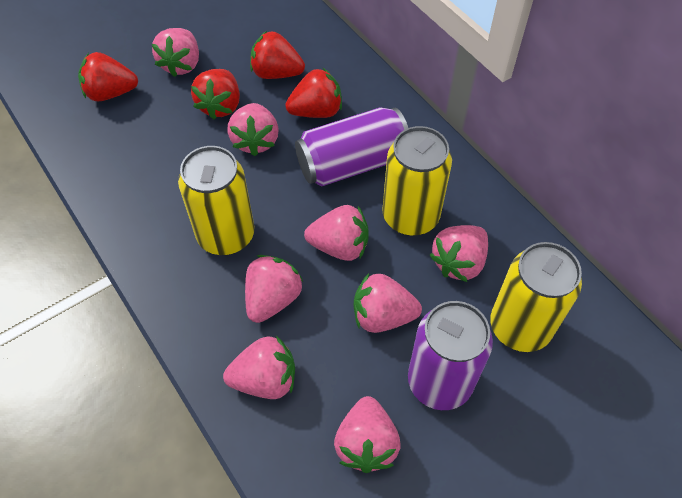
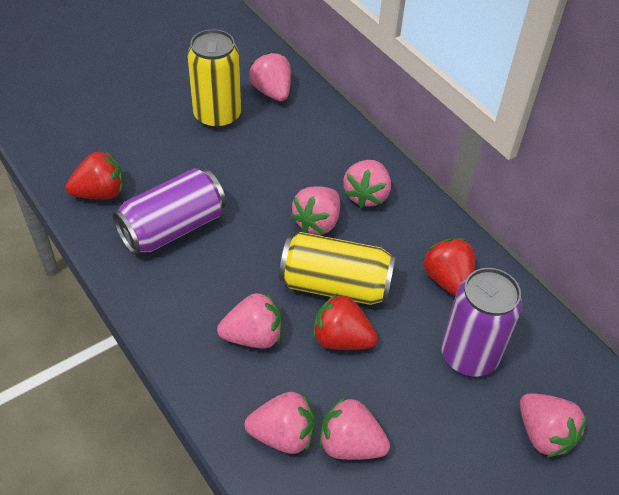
pink strawberry: 8 -> 7
red strawberry: 4 -> 3
yellow can: 3 -> 2

